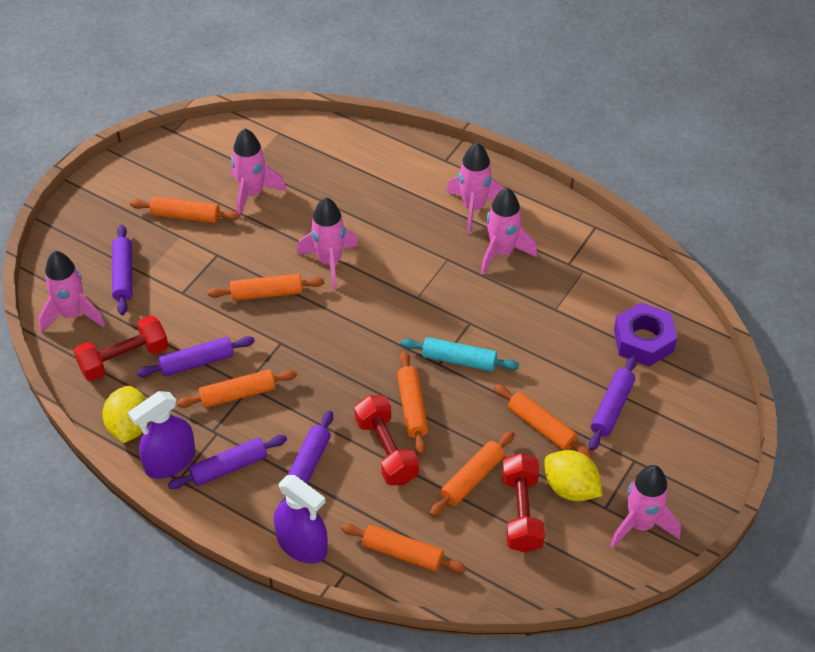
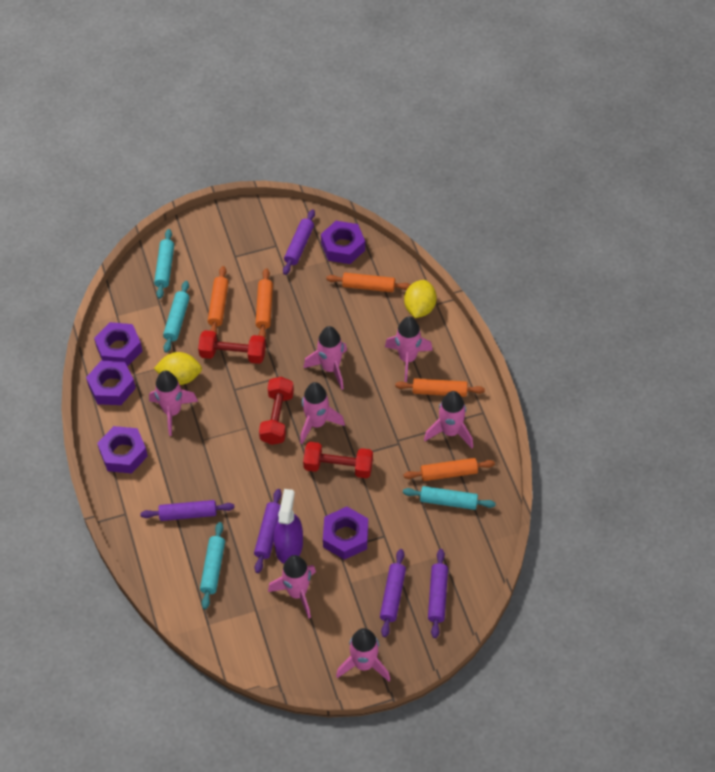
orange rolling pin: 7 -> 5
pink rocket: 6 -> 7
purple nut: 1 -> 5
purple spray bottle: 2 -> 1
turquoise rolling pin: 1 -> 4

